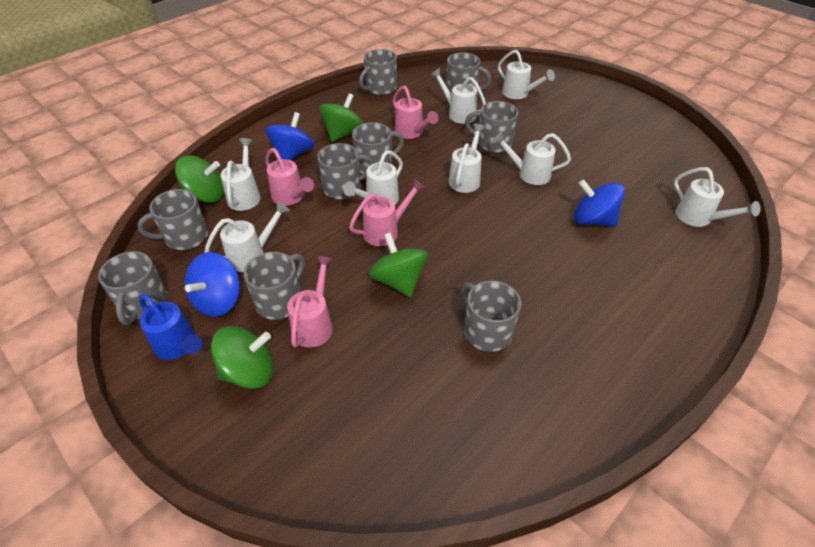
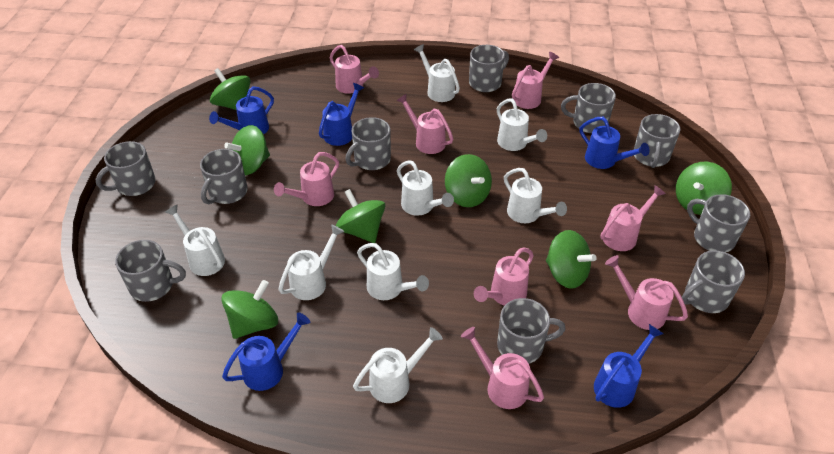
blue spinning top: 3 -> 0
blue watering can: 1 -> 5
green spinning top: 4 -> 7
grey mug: 9 -> 10
pink watering can: 4 -> 8

